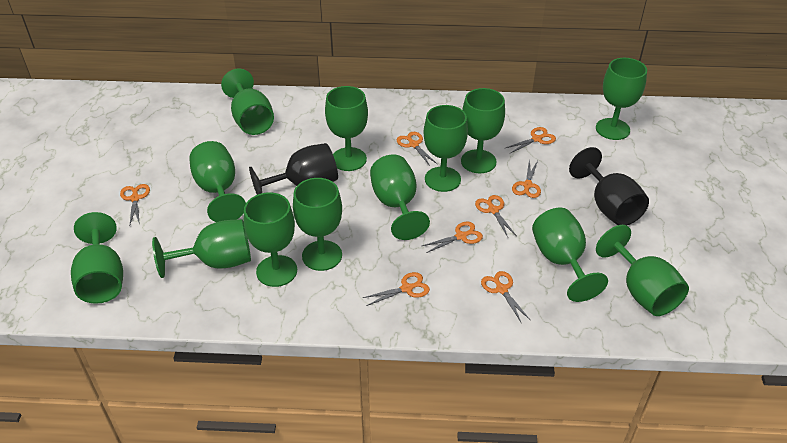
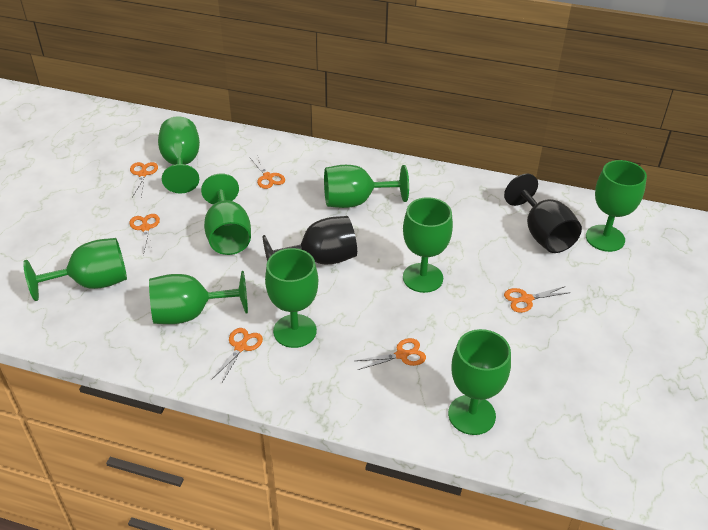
green goblet: 13 -> 9
orange scissors: 8 -> 6

